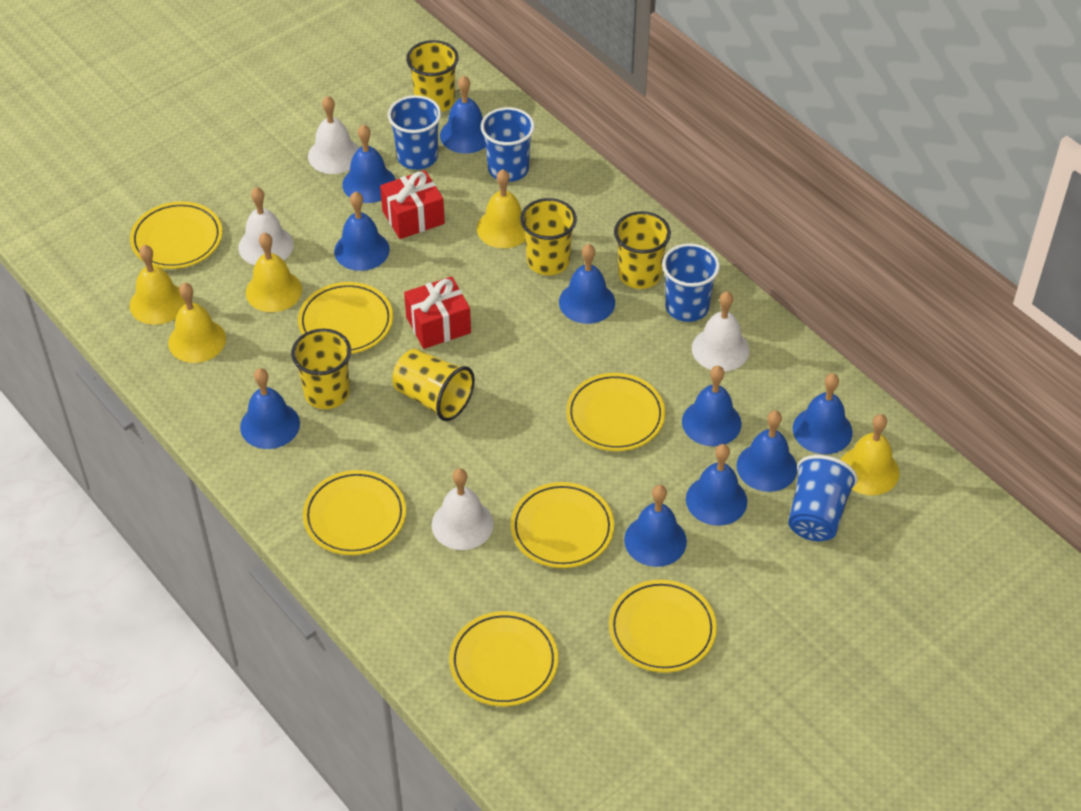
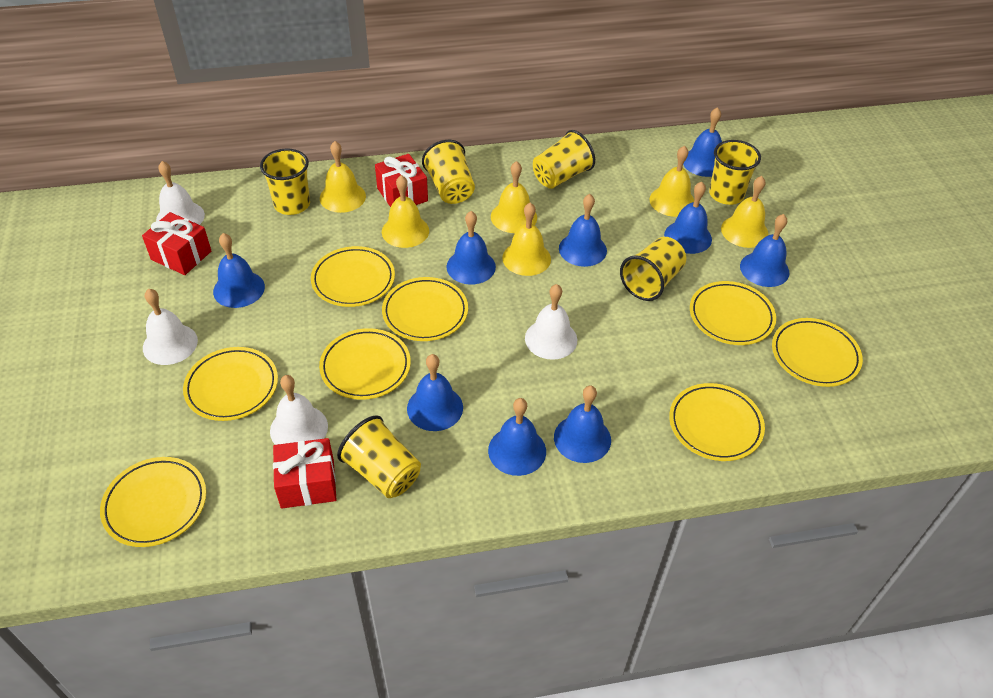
blue bell: 10 -> 9
blue cup: 4 -> 0
red gift: 2 -> 3
yellow bell: 5 -> 6
yellow cup: 5 -> 6
yellow plate: 7 -> 8

